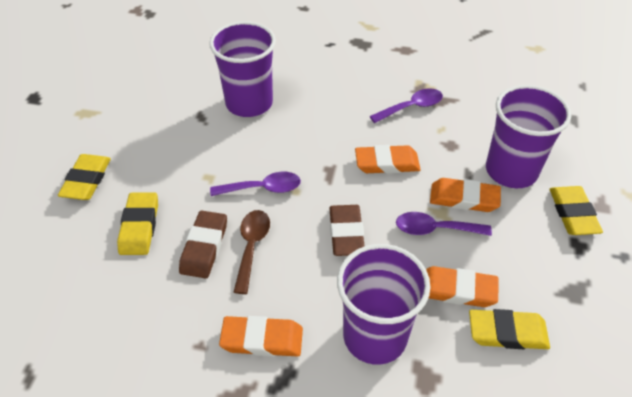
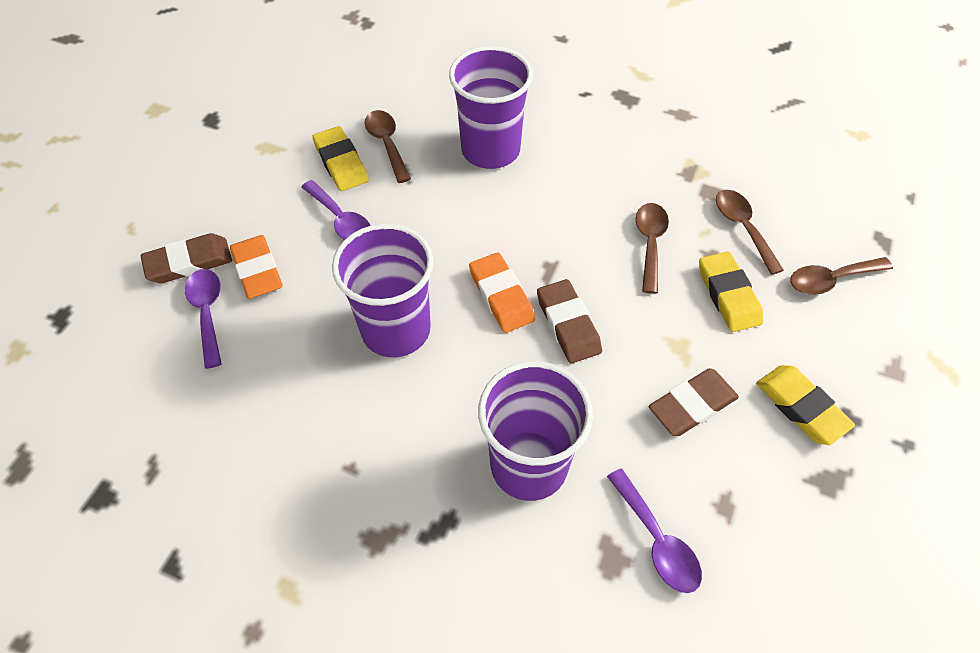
brown eraser: 2 -> 3
brown spoon: 1 -> 4
orange eraser: 4 -> 2
yellow eraser: 4 -> 3

